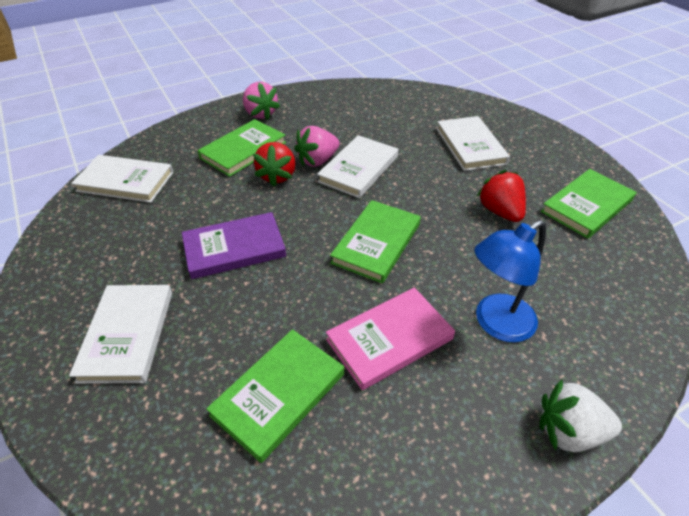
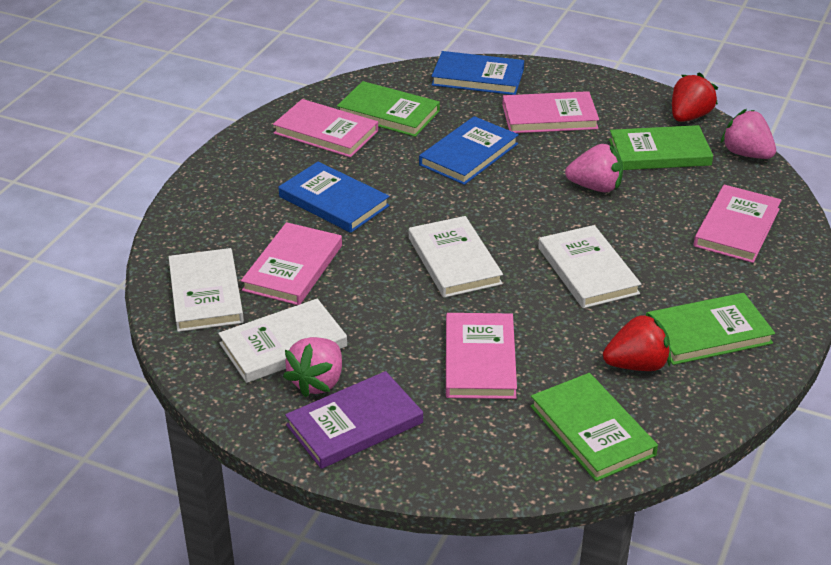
blue book: 0 -> 3
blue lamp: 1 -> 0
pink book: 1 -> 5
pink strawberry: 2 -> 3
white strawberry: 1 -> 0

